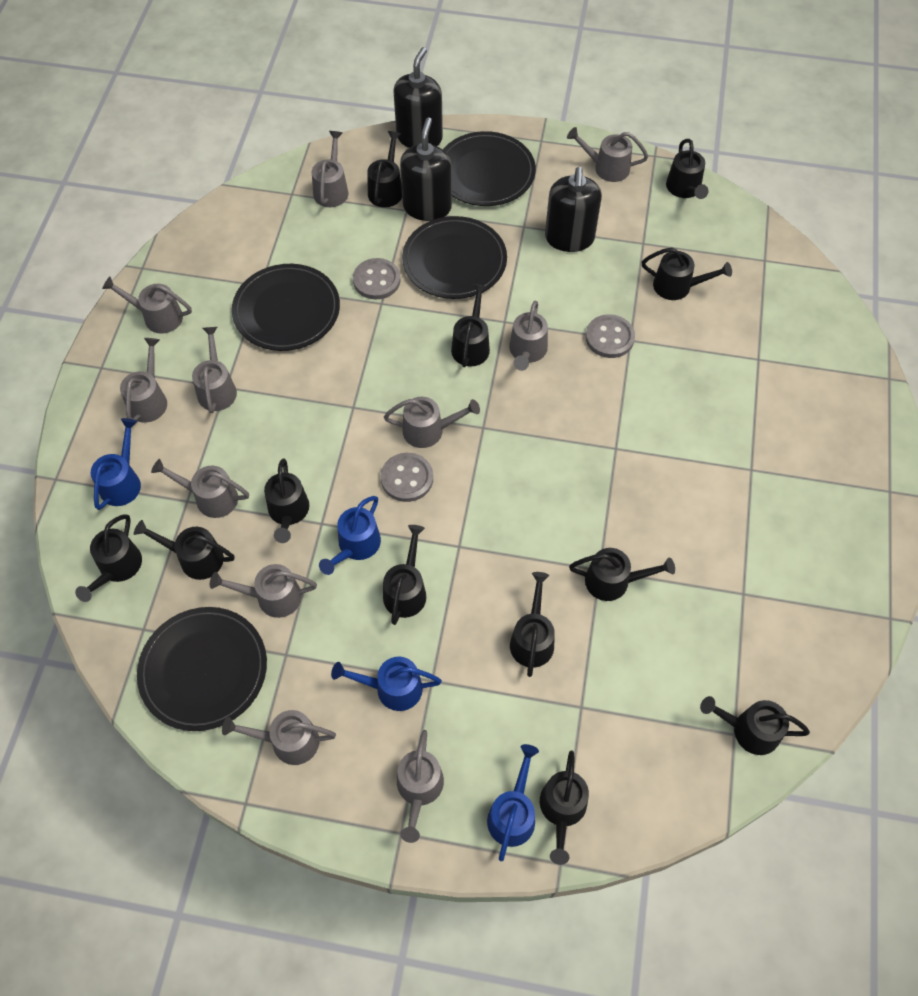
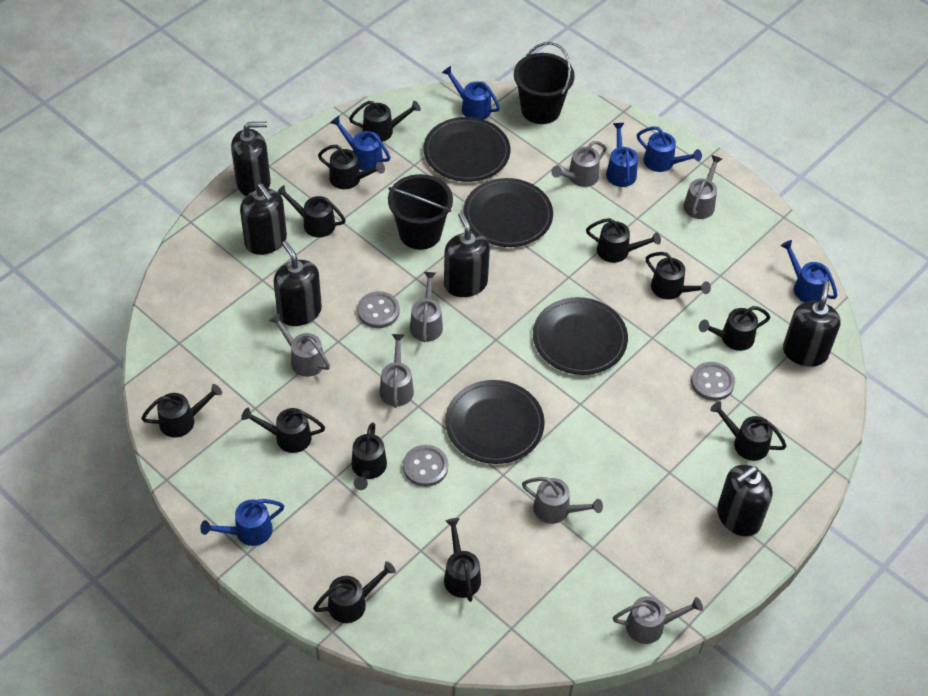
black bucket: 0 -> 2
black soap dispenser: 3 -> 6
blue watering can: 4 -> 6
grey watering can: 11 -> 7

